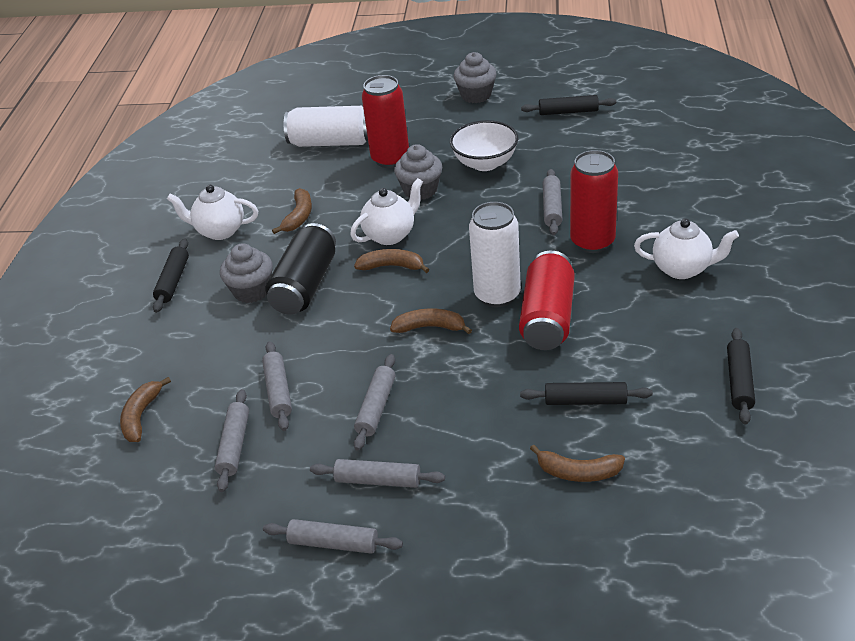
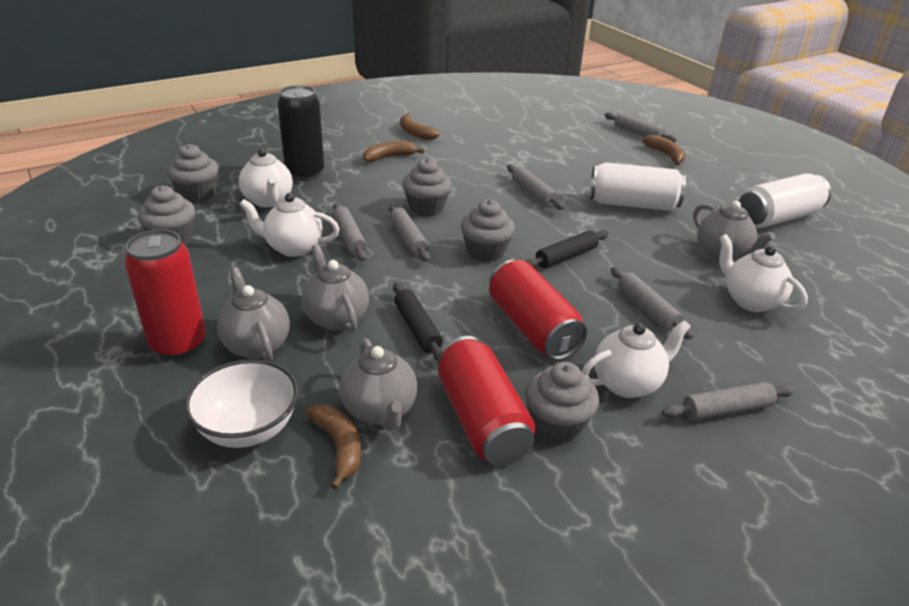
black rolling pin: 4 -> 2
brown banana: 5 -> 4
grey cupcake: 3 -> 5
grey teapot: 0 -> 4
white teapot: 3 -> 4

